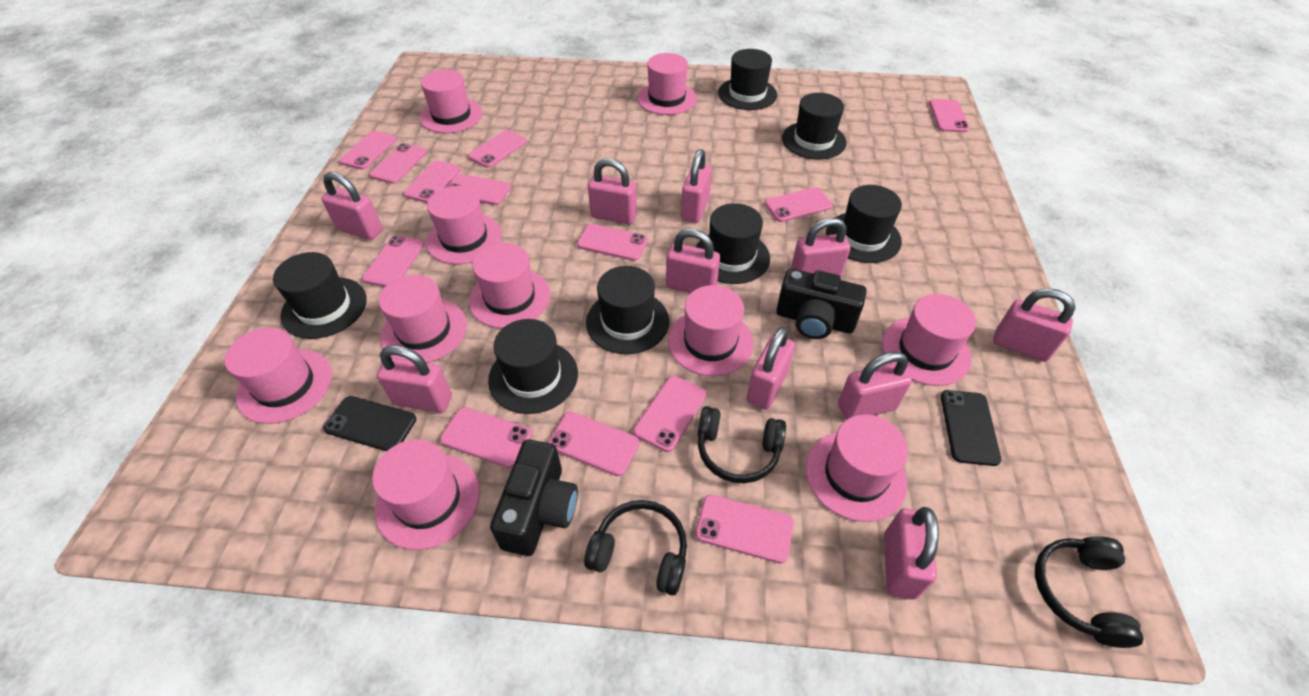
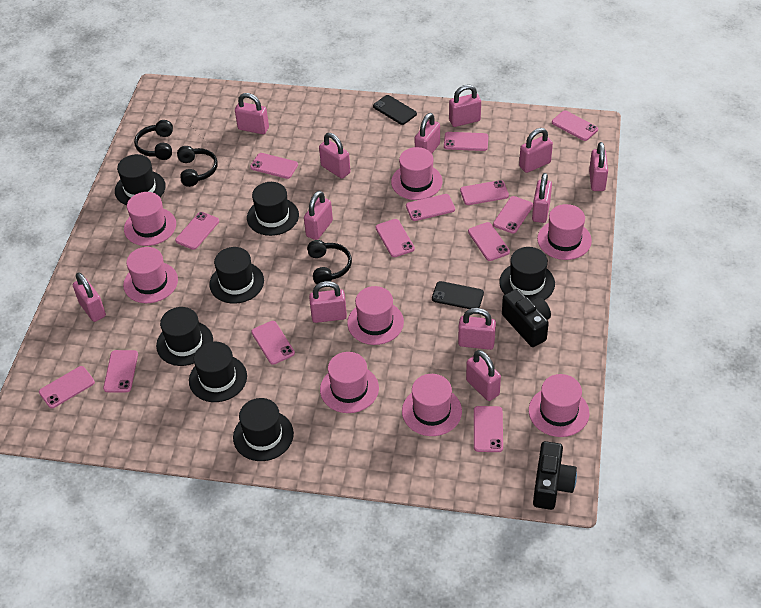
pink hat: 10 -> 8
pink padlock: 10 -> 12

